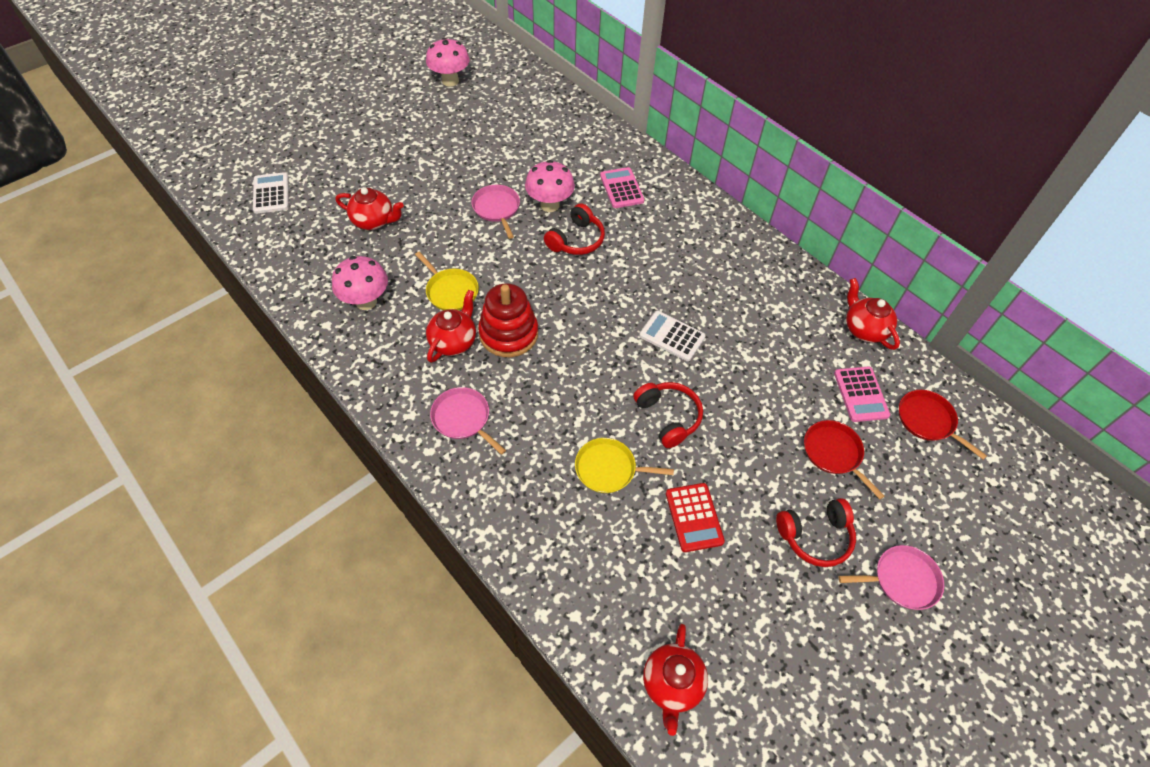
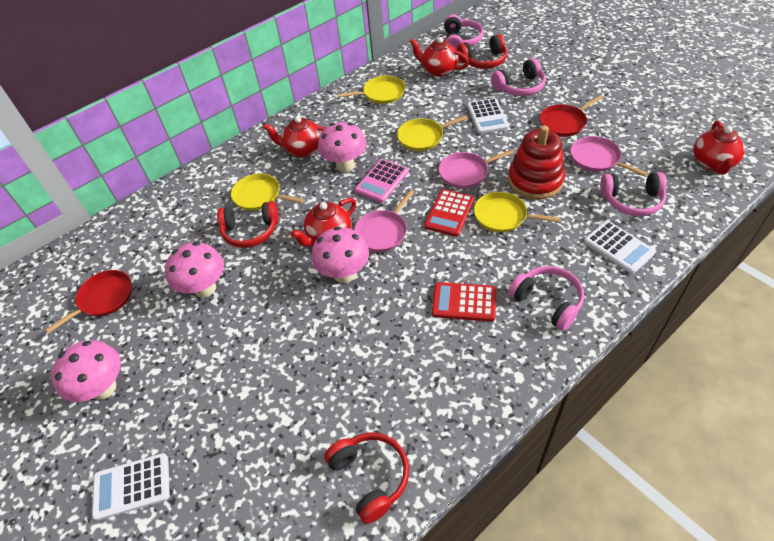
pink calculator: 2 -> 1
pink headphones: 0 -> 4
pink mushroom: 3 -> 4
red calculator: 1 -> 2
white calculator: 2 -> 3
yellow pan: 2 -> 4

